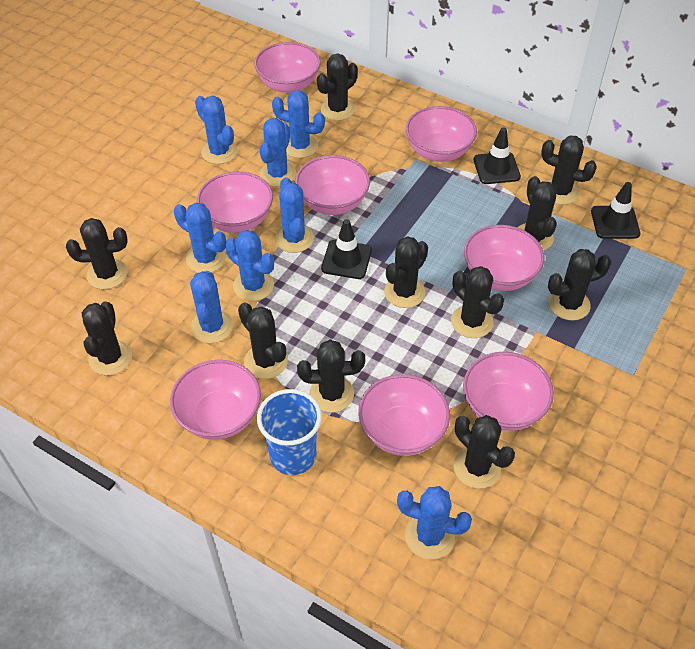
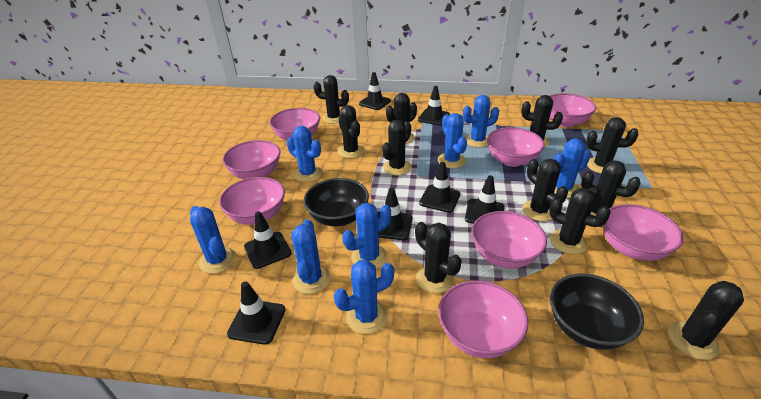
black bowl: 0 -> 2
black traffic cone: 3 -> 7
blue cup: 1 -> 0

